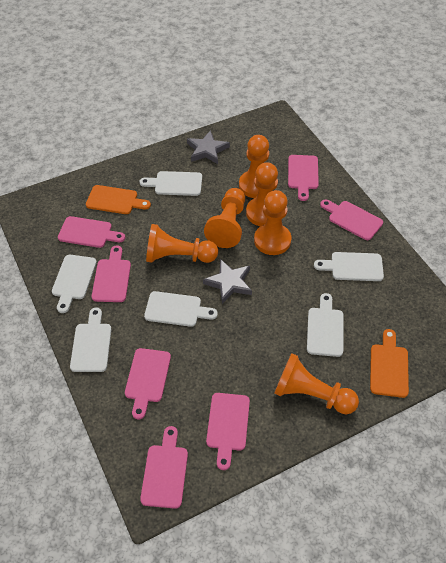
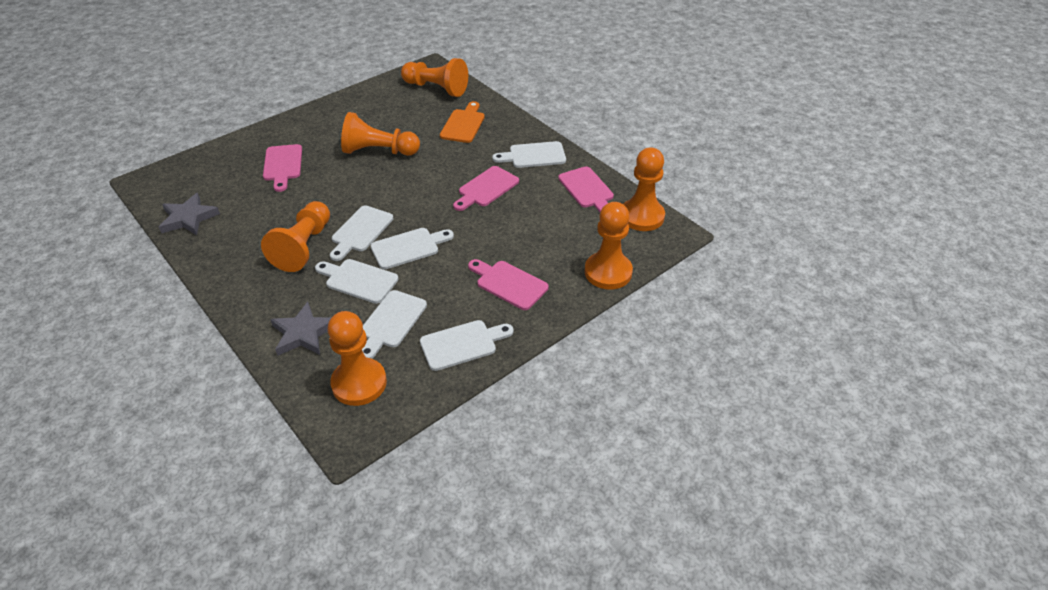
orange cutting board: 2 -> 1
pink cutting board: 7 -> 4

